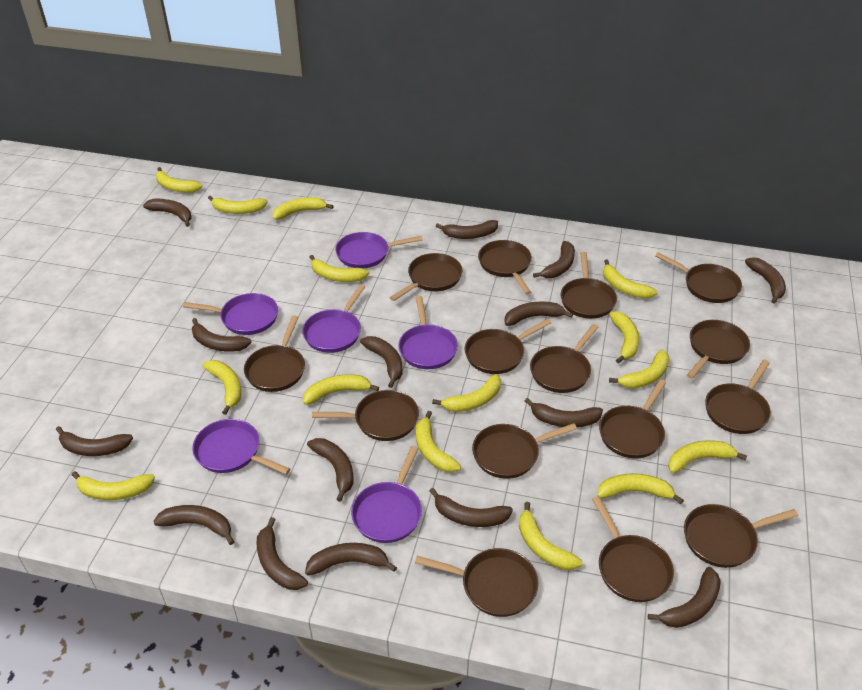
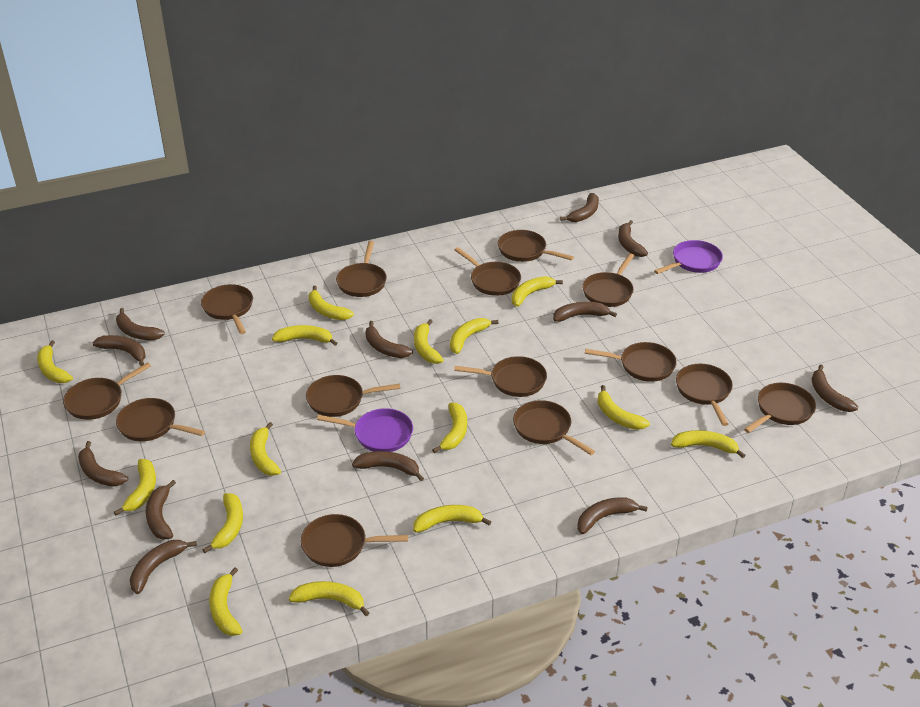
brown banana: 15 -> 12
brown pan: 15 -> 14
purple pan: 6 -> 2

